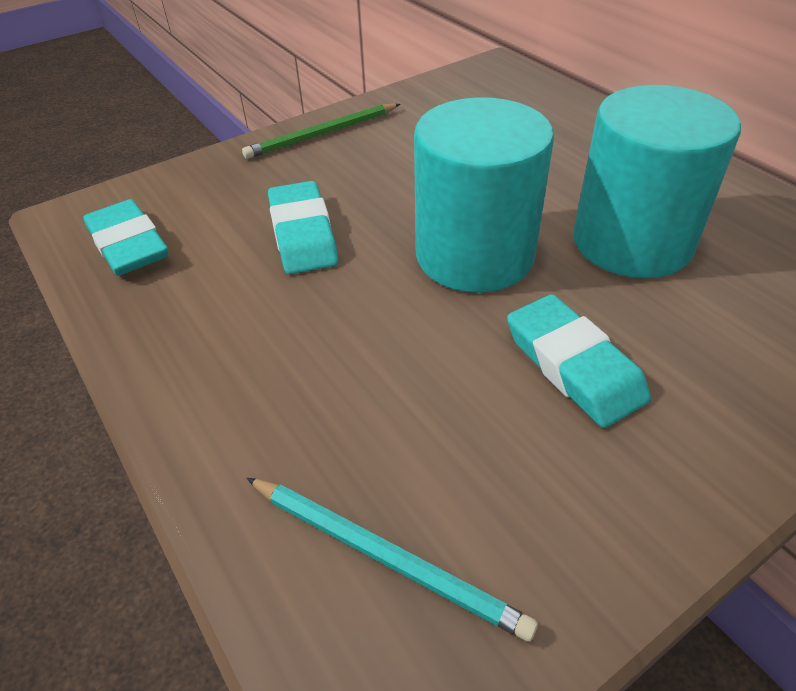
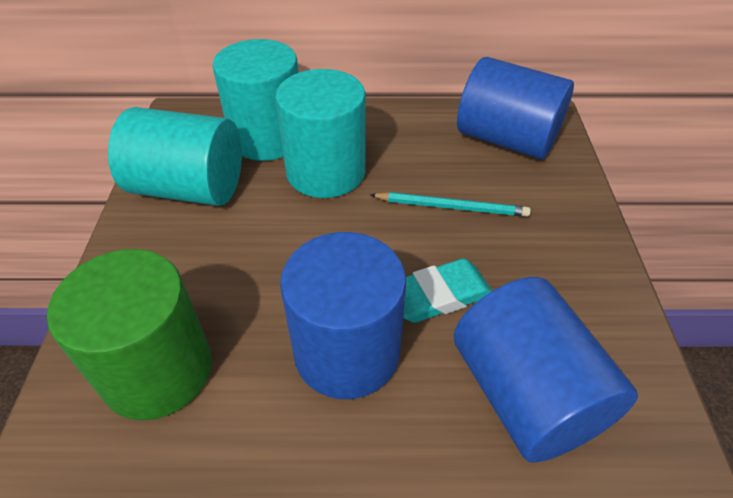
blue cylinder: 0 -> 3
green cylinder: 0 -> 1
green pencil: 1 -> 0
turquoise cylinder: 2 -> 3
turquoise eraser: 3 -> 1

